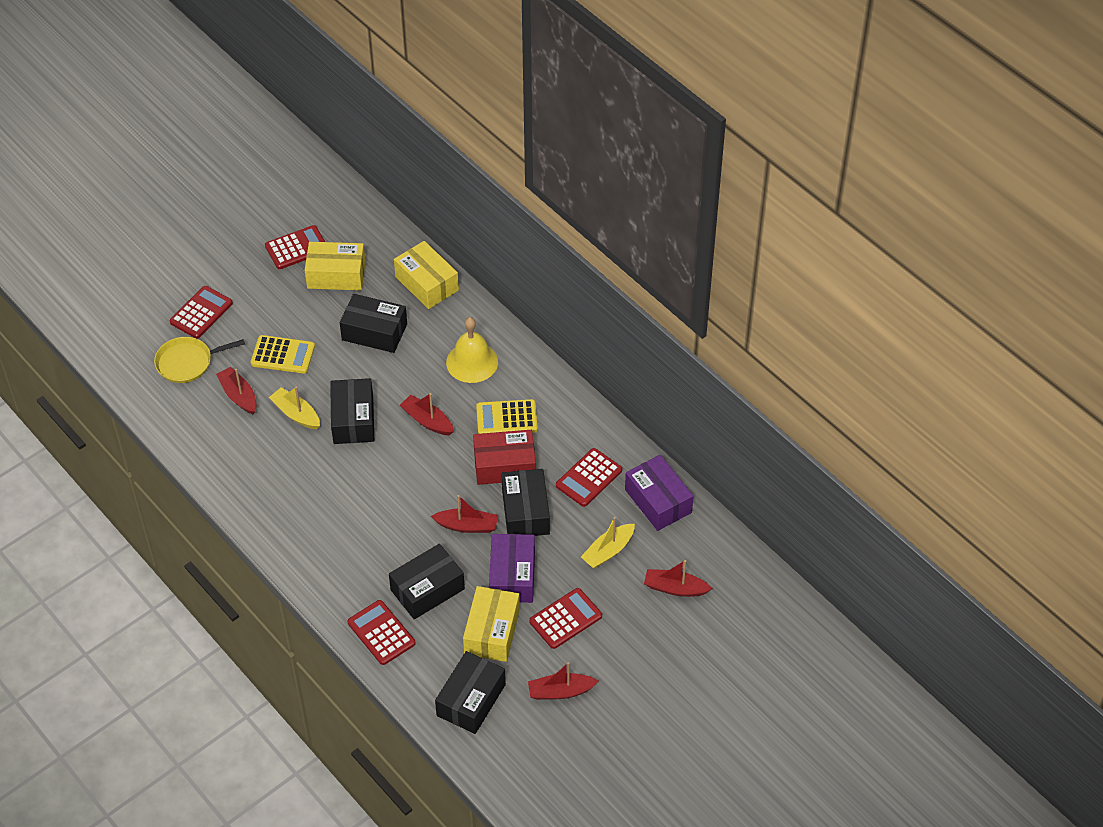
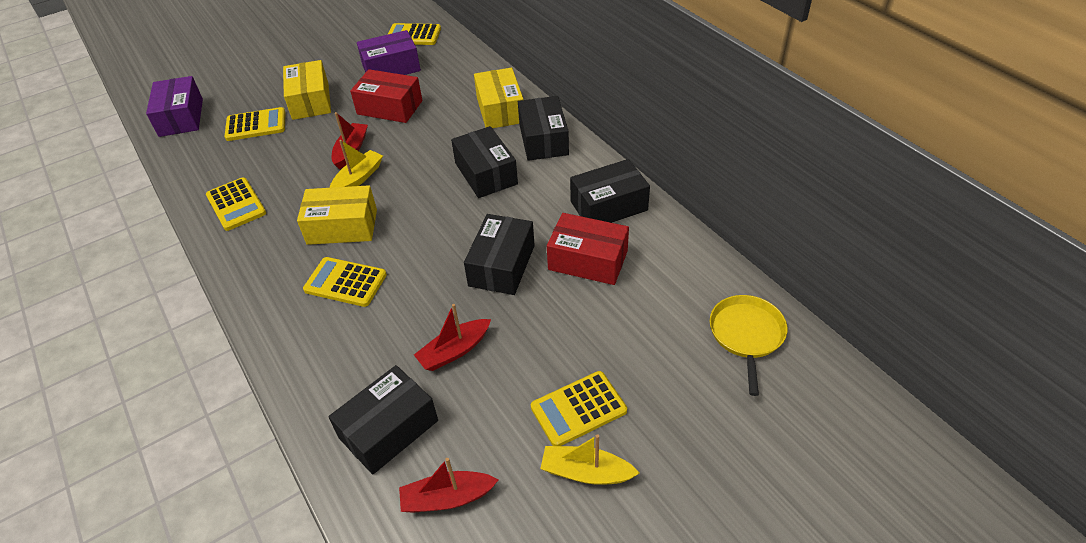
red boat: 5 -> 3
red box: 1 -> 2
red calculator: 5 -> 0
yellow bell: 1 -> 0
yellow calculator: 2 -> 5

